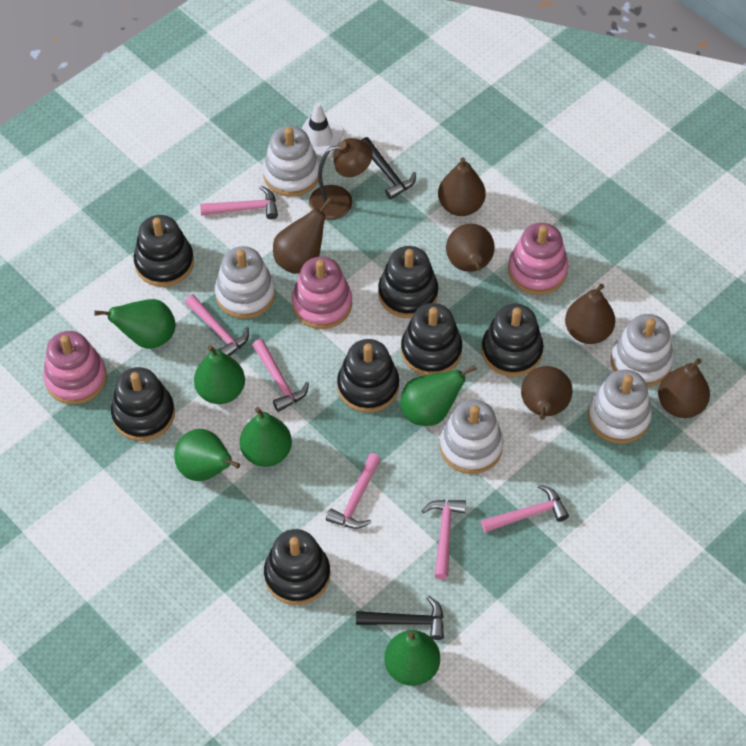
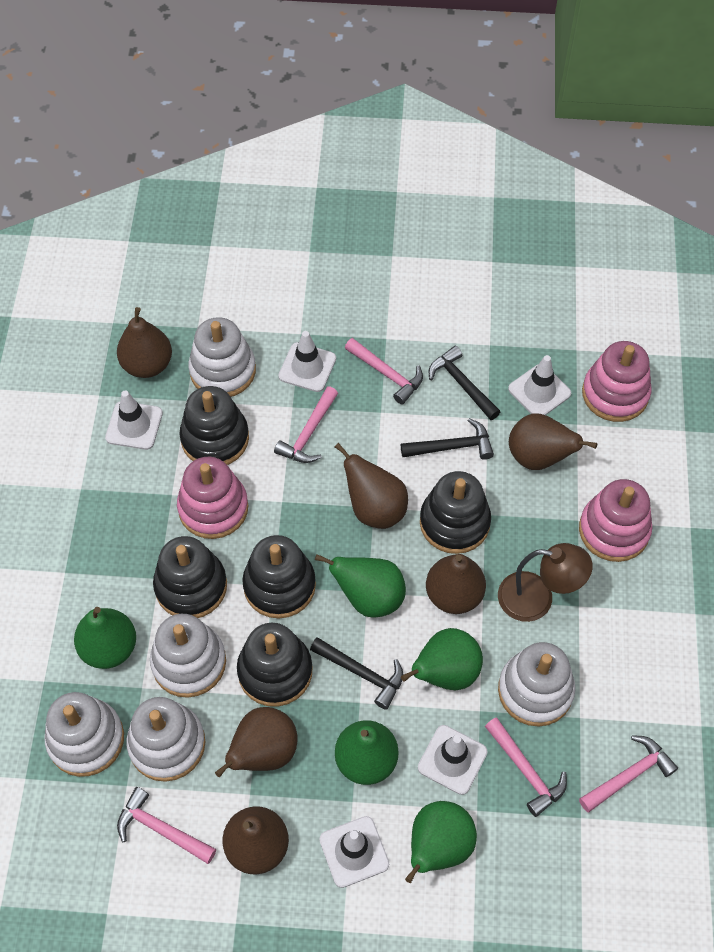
black hammer: 2 -> 3
black stacking toy: 7 -> 5
green pear: 6 -> 5
pink hammer: 6 -> 5
white traffic cone: 1 -> 5

